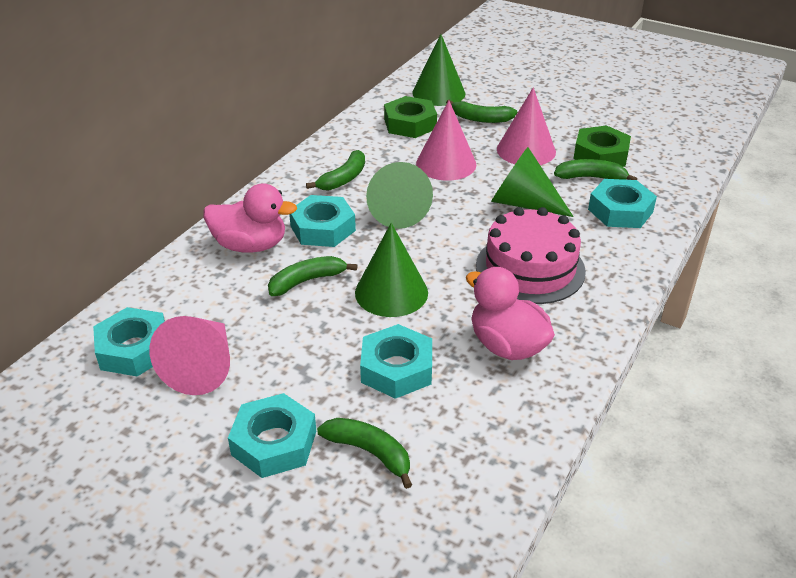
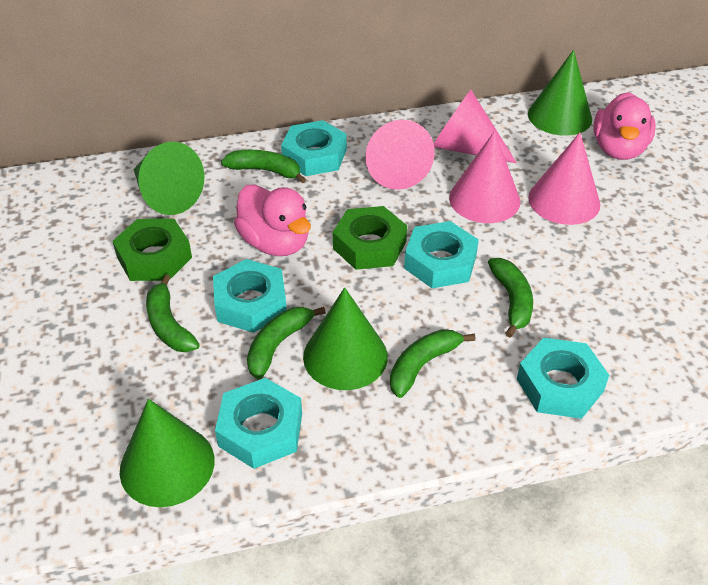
pink cake: 1 -> 0
pink cone: 3 -> 4

